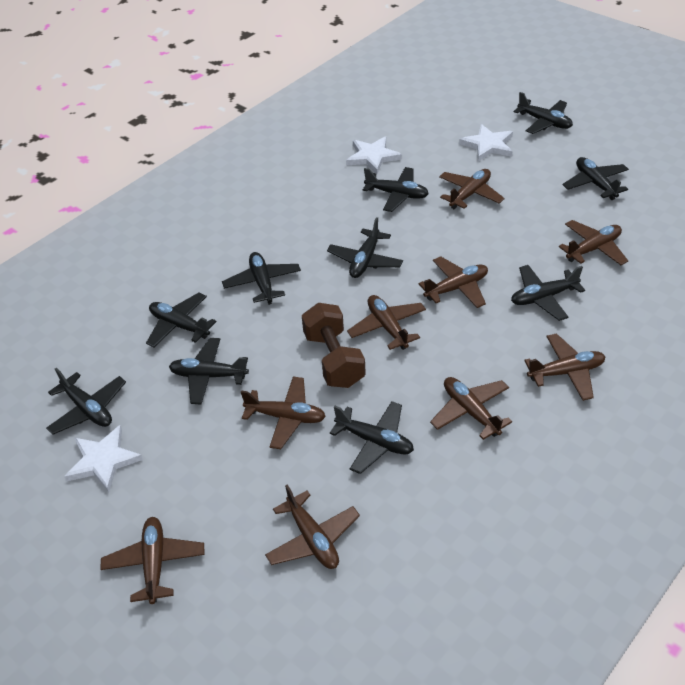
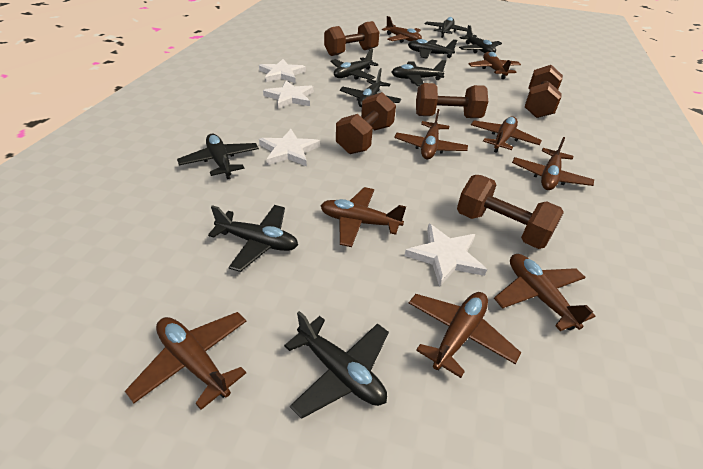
black plane: 10 -> 9
brown dumbbell: 1 -> 5
white star: 3 -> 4

